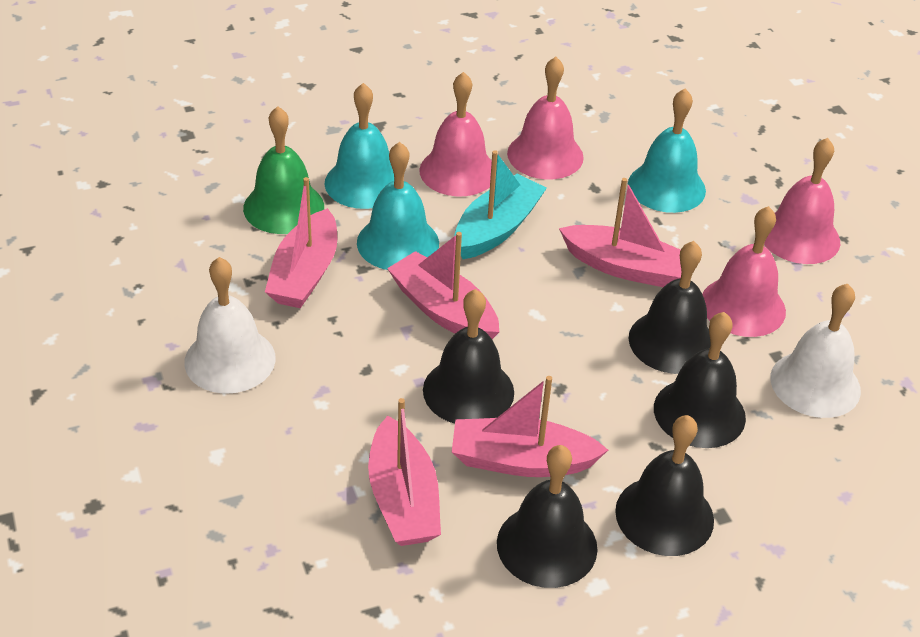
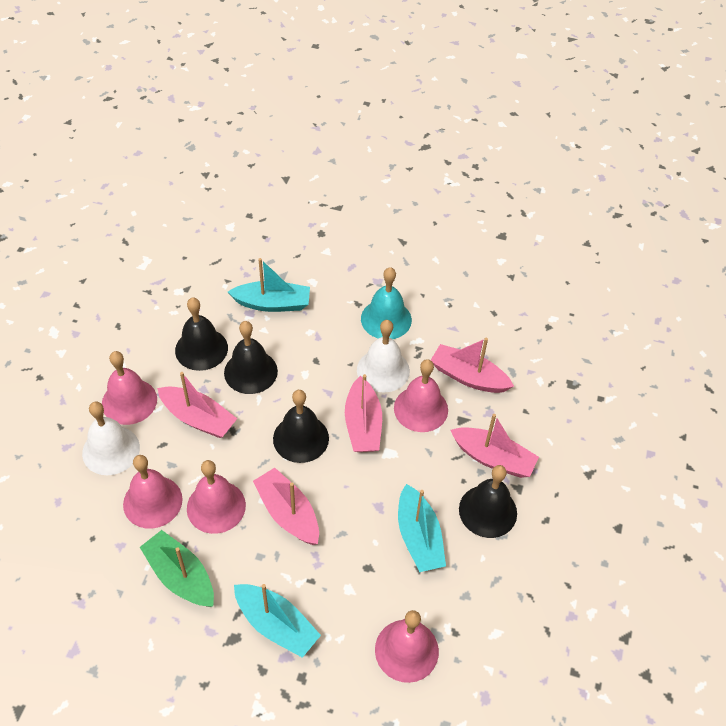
black bell: 5 -> 4
green bell: 1 -> 0
green boat: 0 -> 1
pink bell: 4 -> 5
turquoise bell: 3 -> 1
turquoise boat: 1 -> 3

